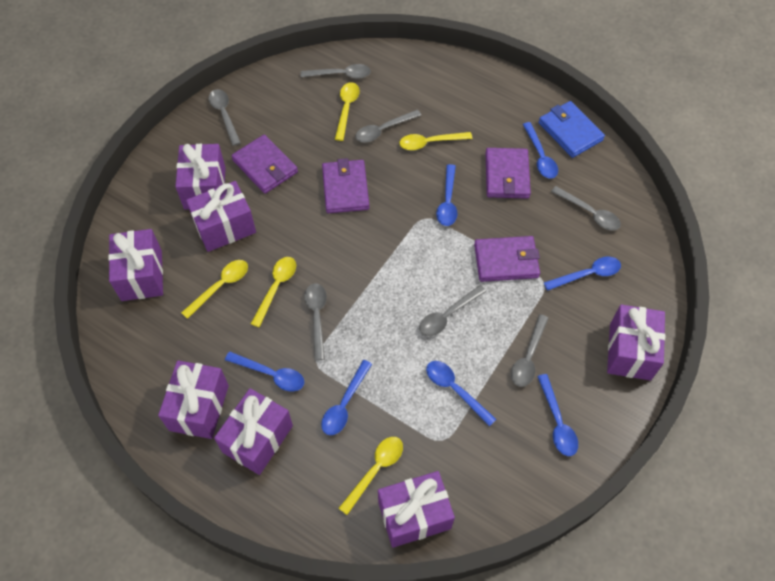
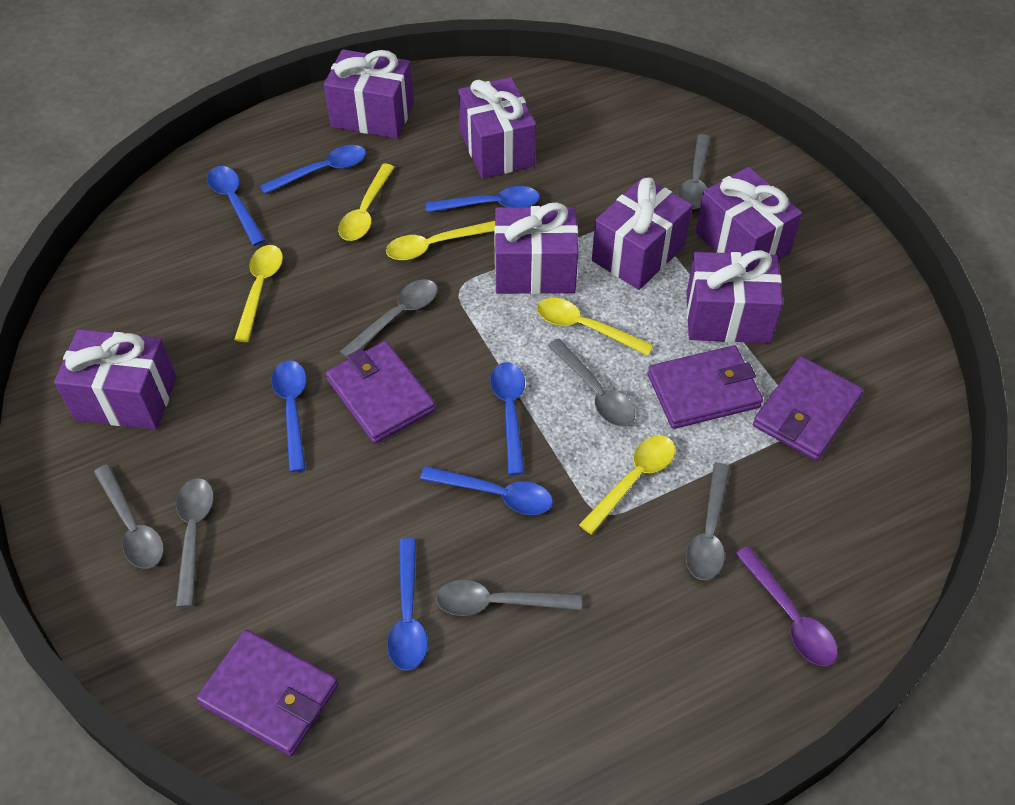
blue wallet: 1 -> 0
purple spoon: 0 -> 1

